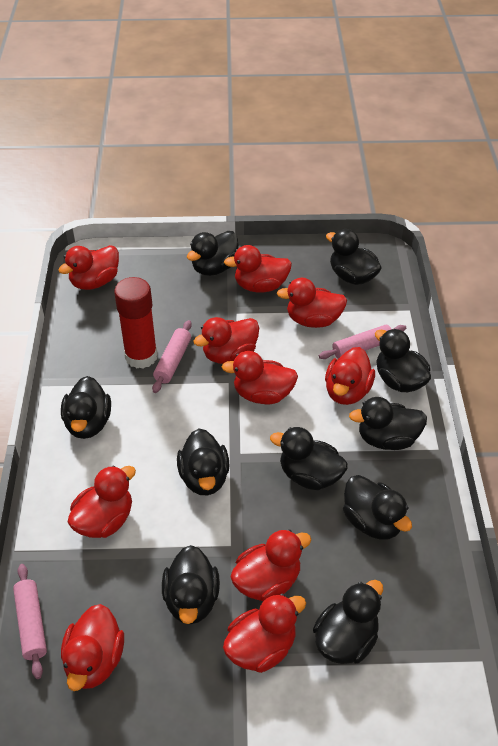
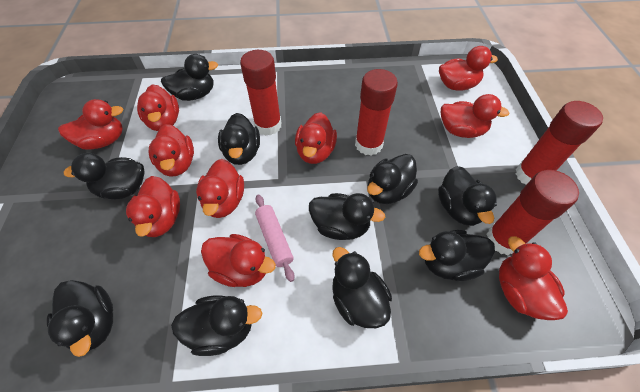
pink rolling pin: 3 -> 1
red glue stick: 1 -> 4

